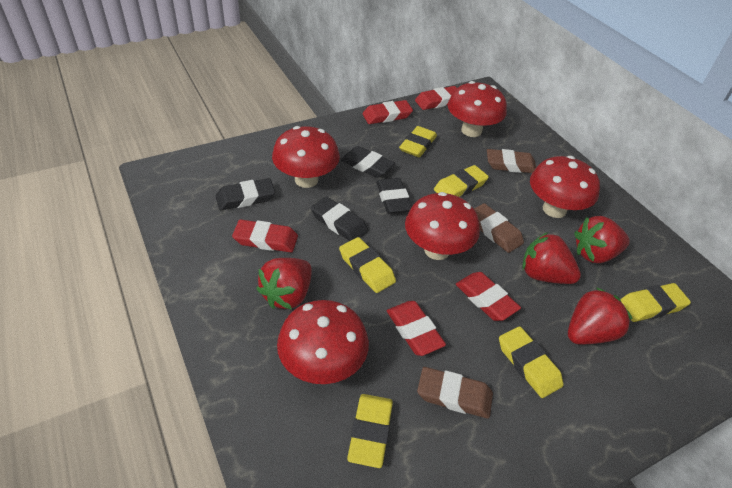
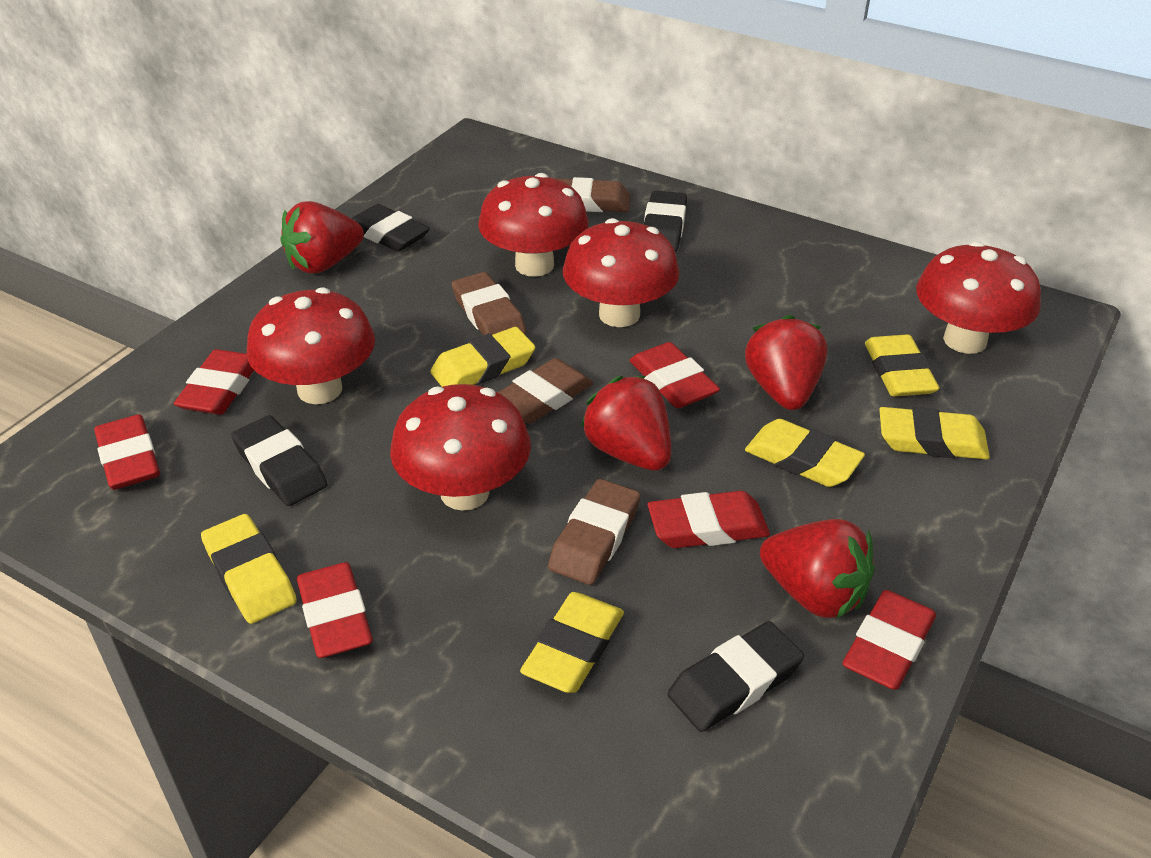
brown eraser: 3 -> 4
red eraser: 5 -> 6

